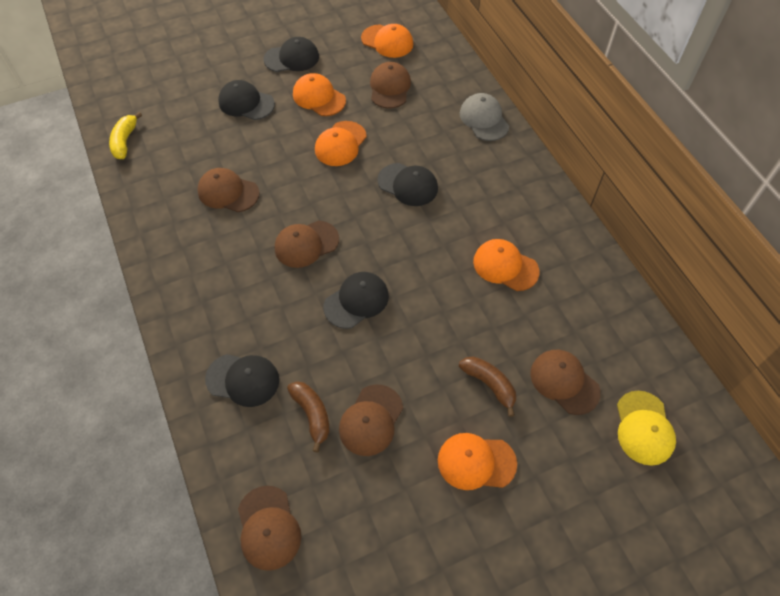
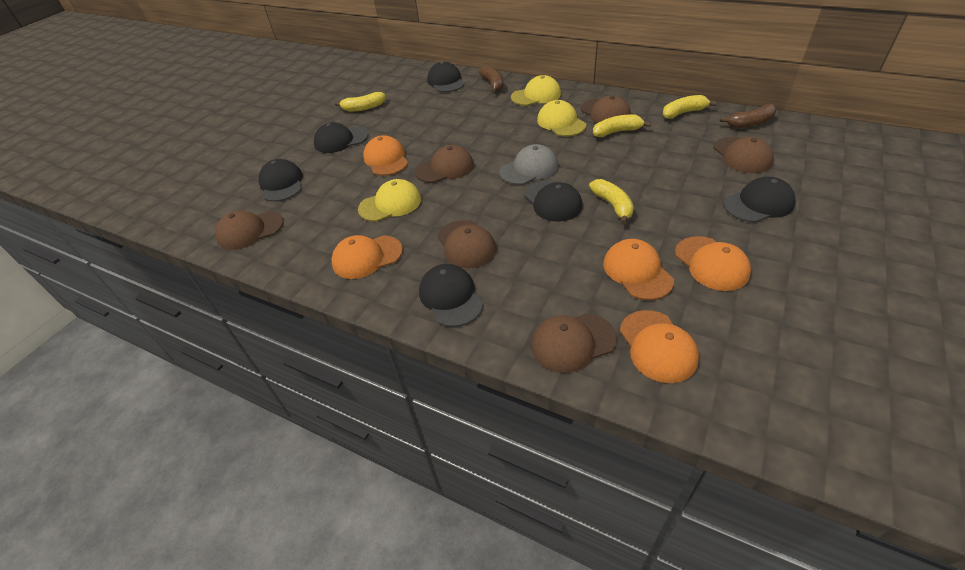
black cap: 5 -> 6
yellow banana: 1 -> 4
yellow cap: 1 -> 3

